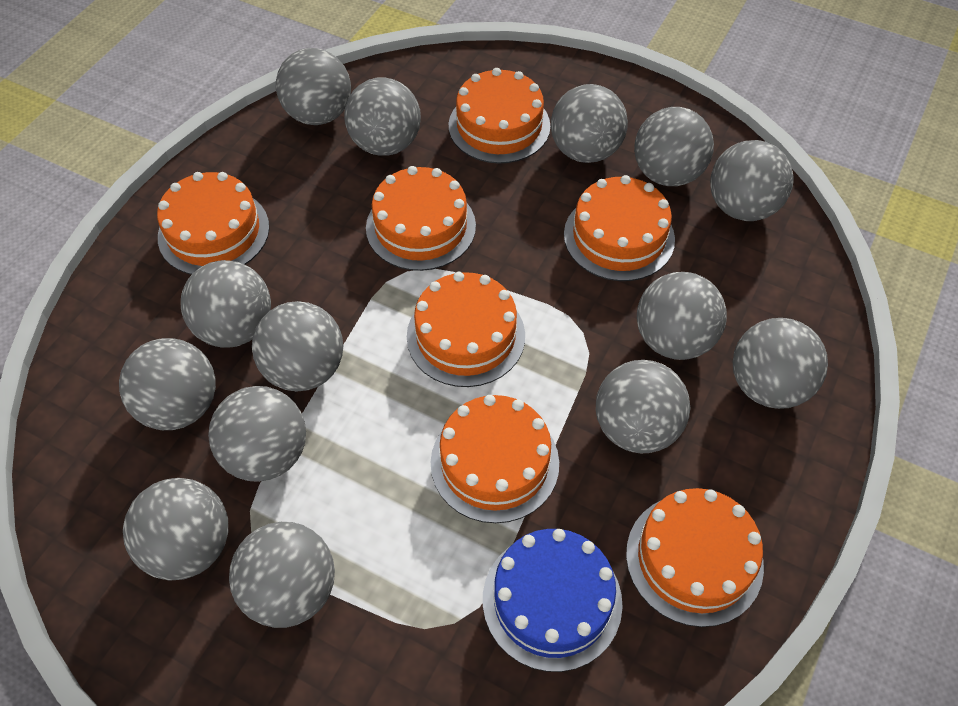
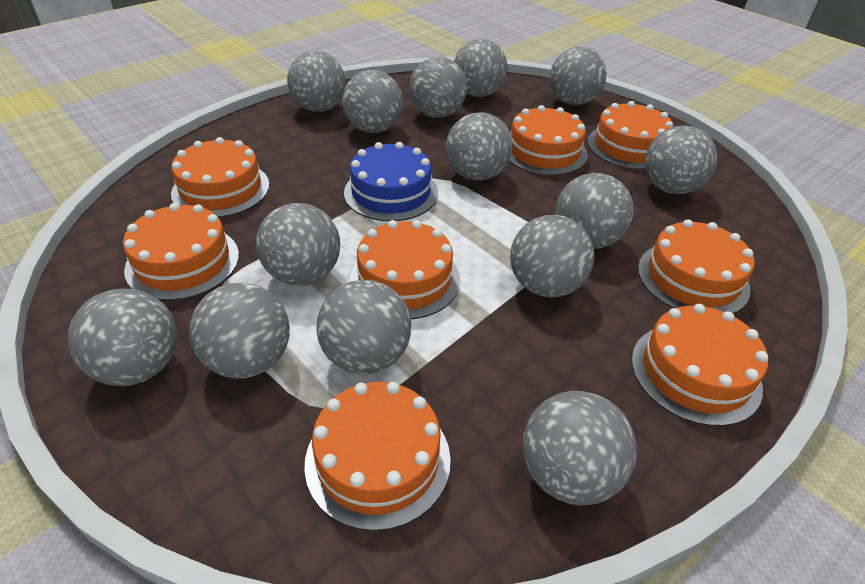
orange cake: 7 -> 8

